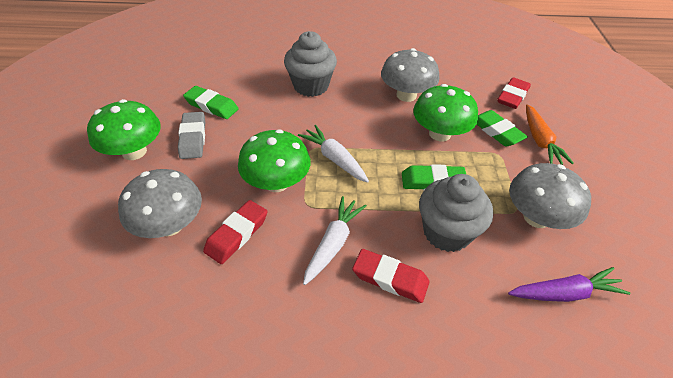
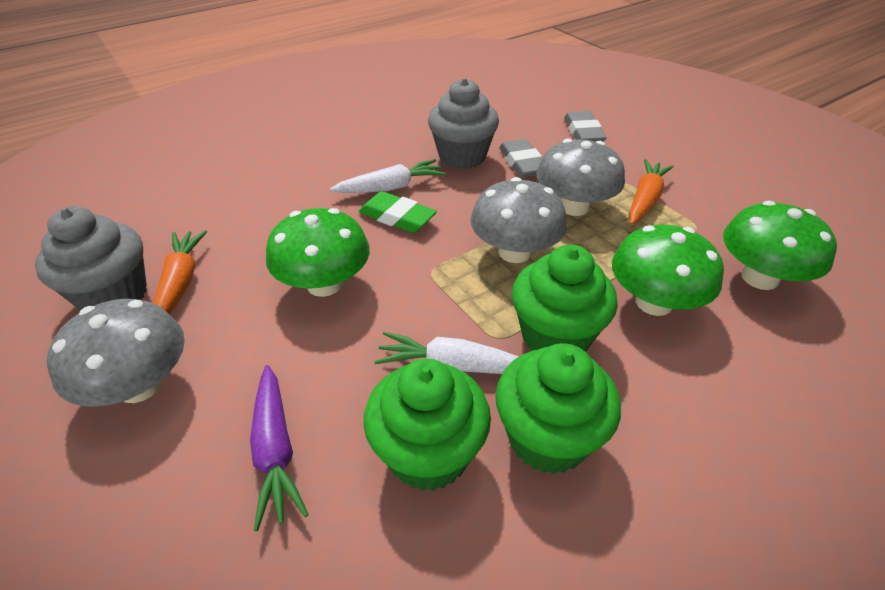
green cupcake: 0 -> 3
green eraser: 3 -> 1
grey eraser: 1 -> 2
orange carrot: 1 -> 2
red eraser: 3 -> 0

